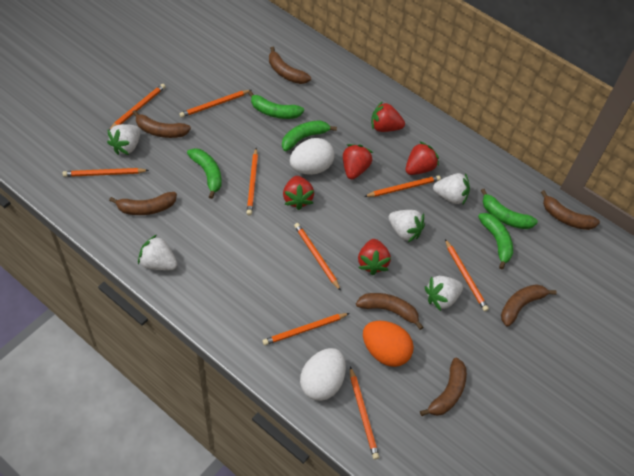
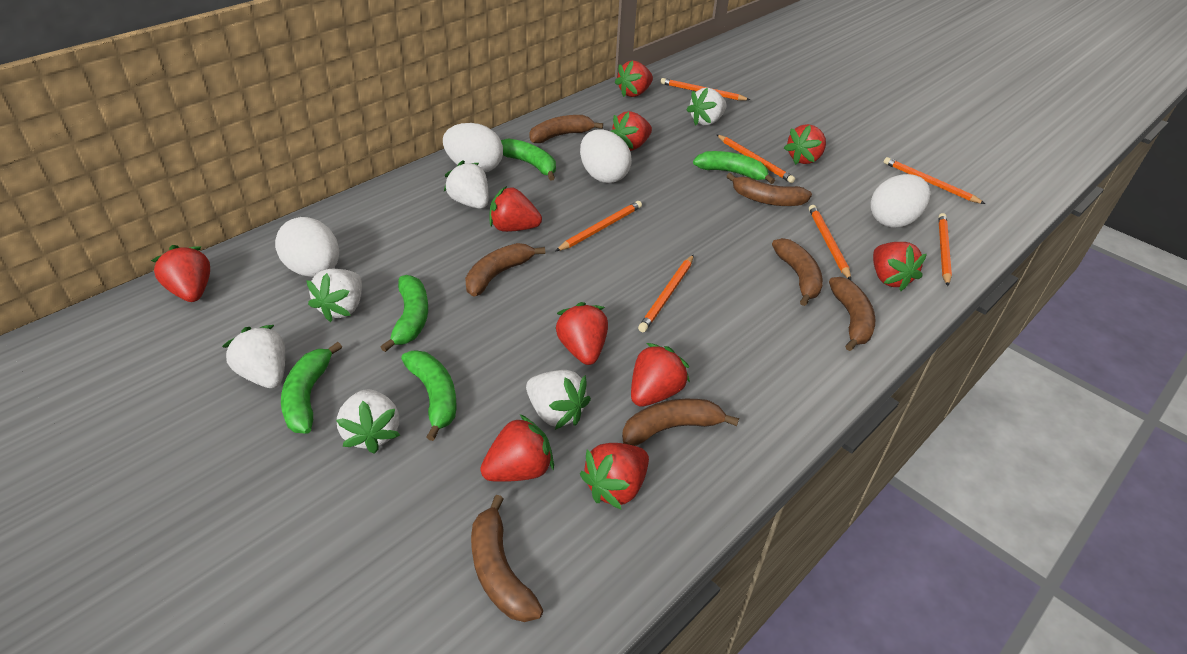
orange egg: 1 -> 0
orange pencil: 9 -> 7
red strawberry: 5 -> 10
white egg: 2 -> 4
white strawberry: 5 -> 6

